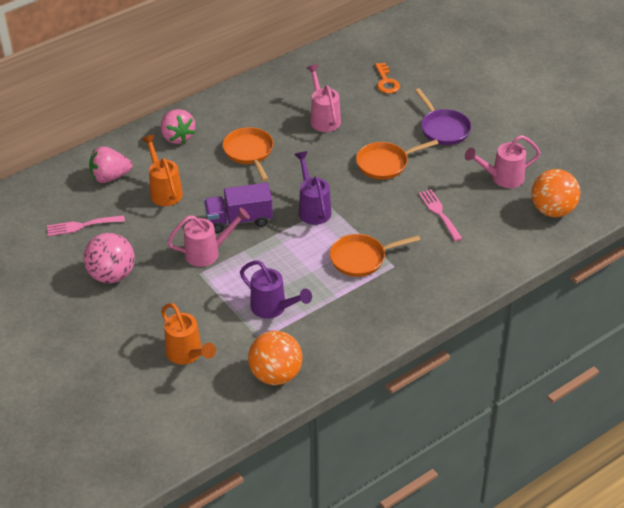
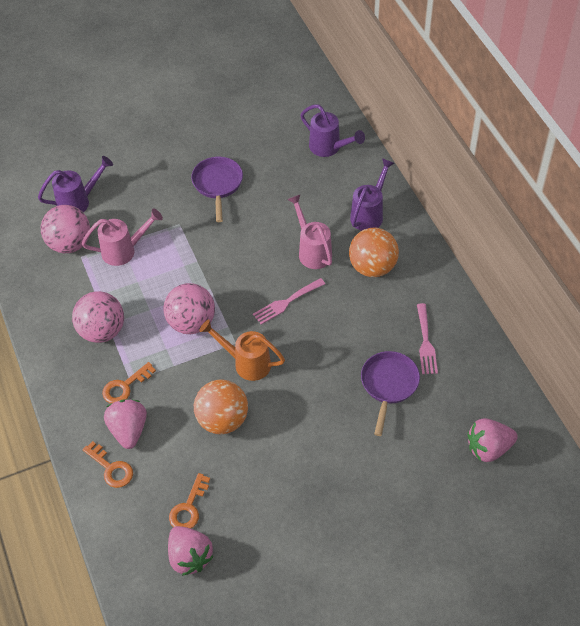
orange key: 1 -> 3
orange pan: 3 -> 0
orange watering can: 2 -> 1
pink ball: 1 -> 3
pink strawberry: 2 -> 3
pink watering can: 3 -> 2
purple pan: 1 -> 2
purple truck: 1 -> 0
purple watering can: 2 -> 3

